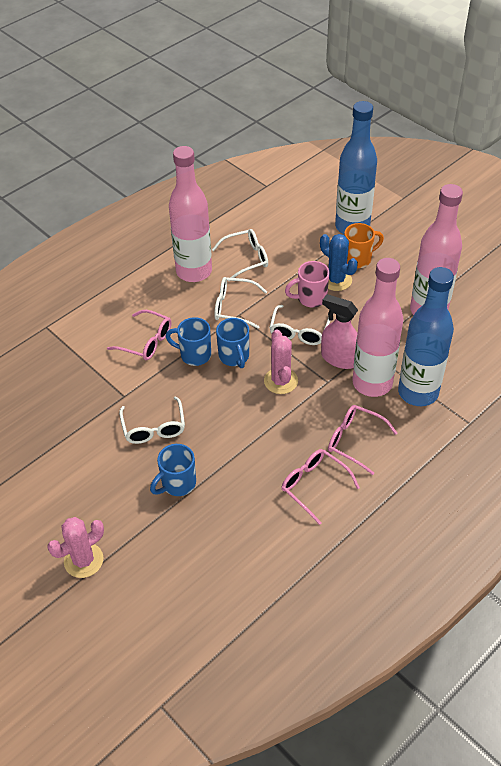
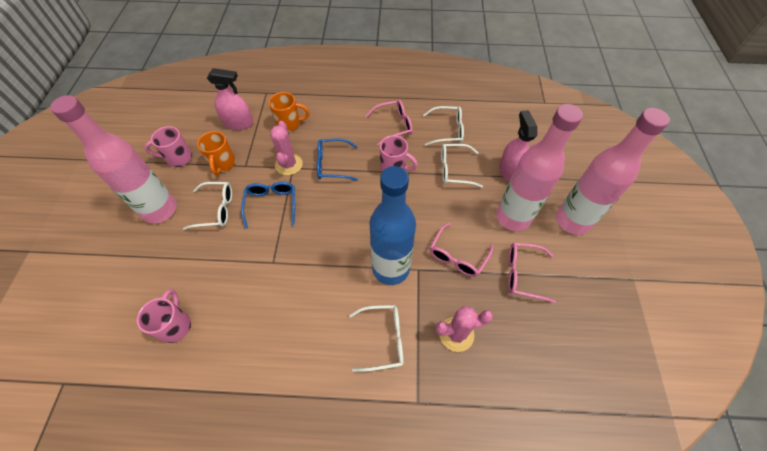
blue bottle: 2 -> 1
blue cactus: 1 -> 0
blue glasses: 0 -> 2
blue mug: 3 -> 0
orange mug: 1 -> 2
pink mug: 1 -> 3
pink spray bottle: 1 -> 2

